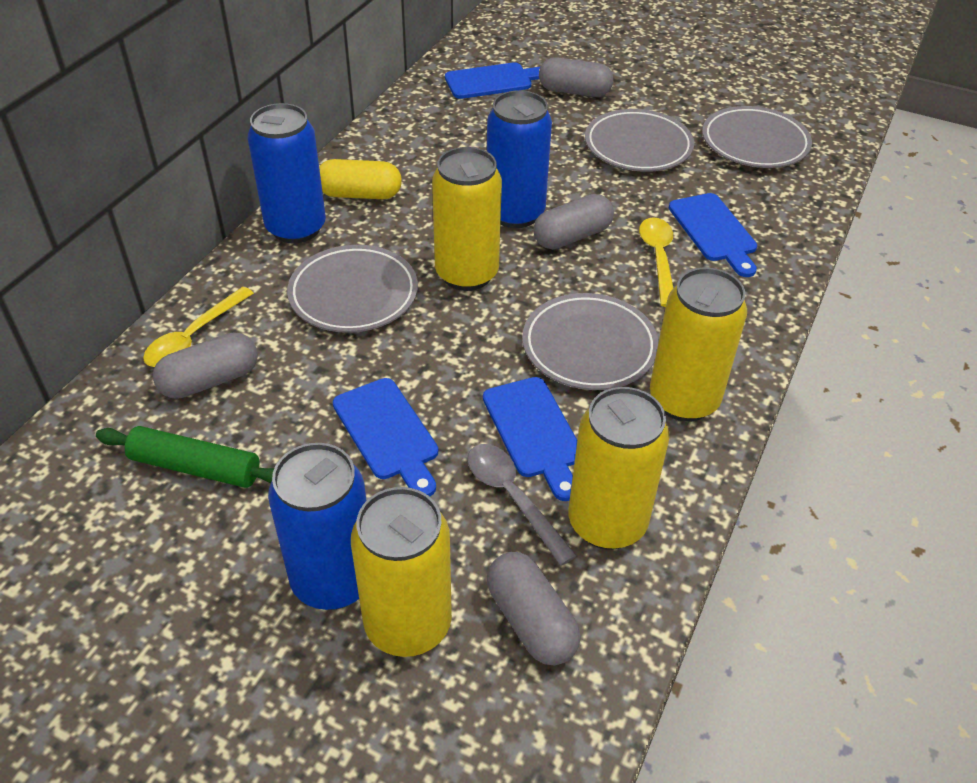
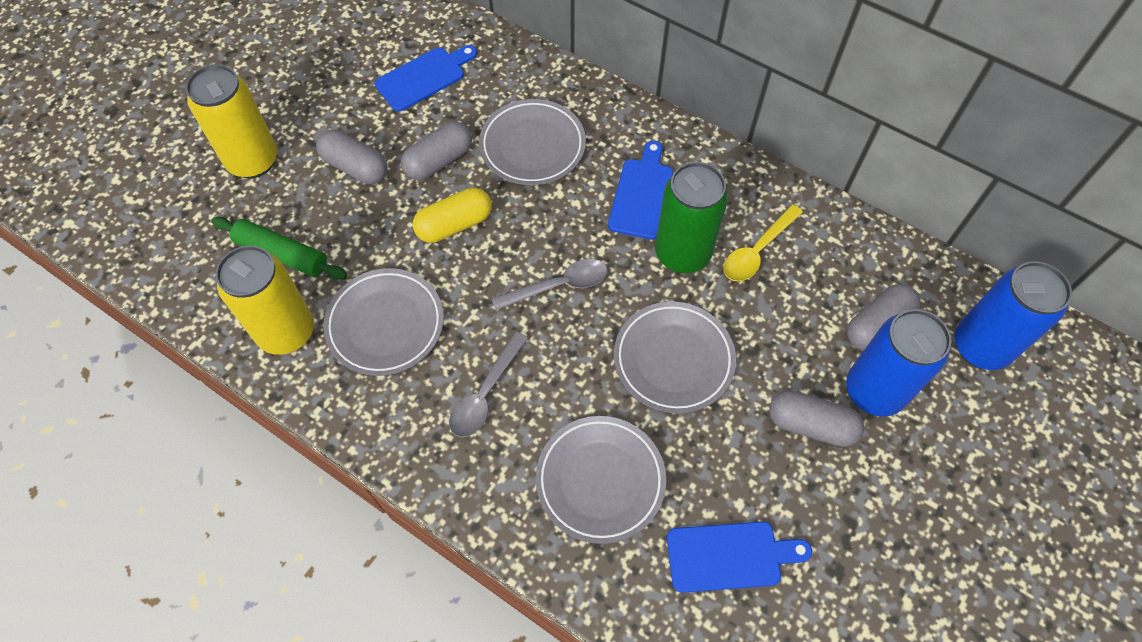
blue can: 3 -> 2
blue cutting board: 4 -> 3
green can: 0 -> 1
grey spoon: 1 -> 2
yellow can: 4 -> 2
yellow spoon: 2 -> 1

